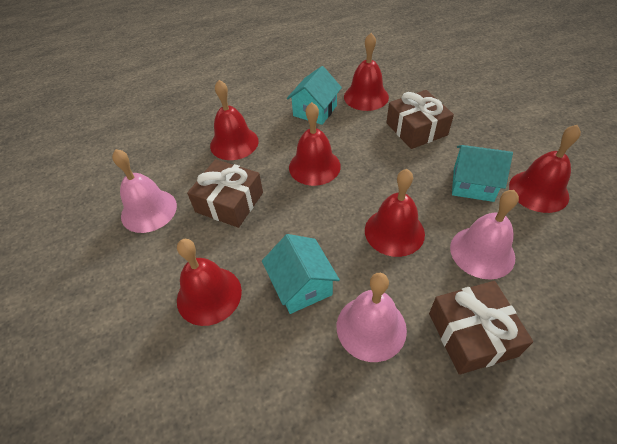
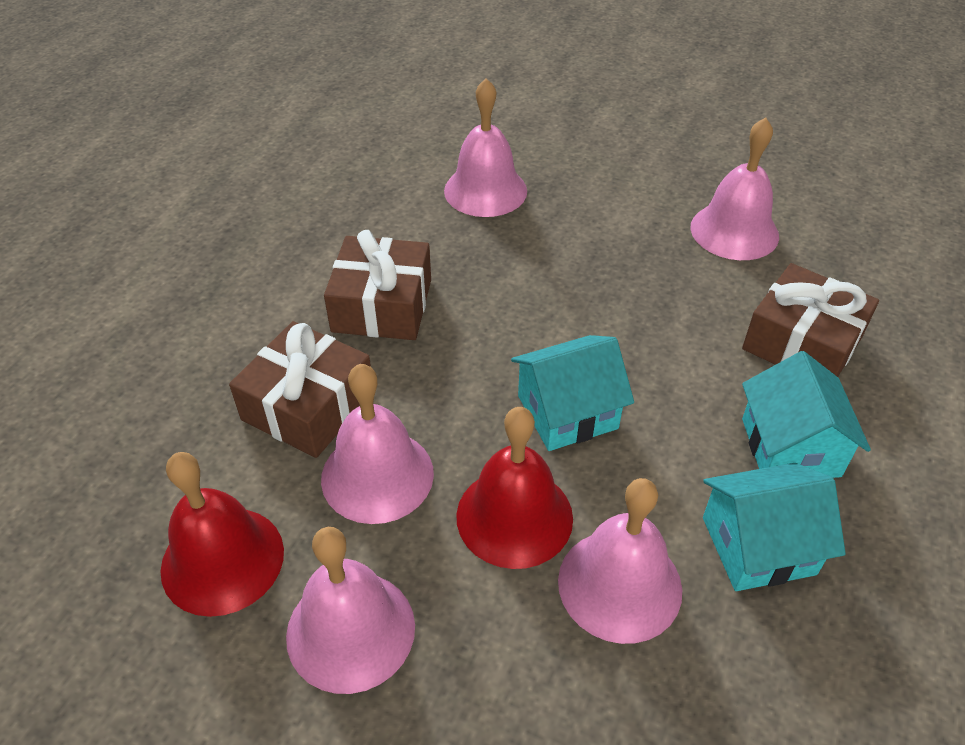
pink bell: 3 -> 5
red bell: 6 -> 2

